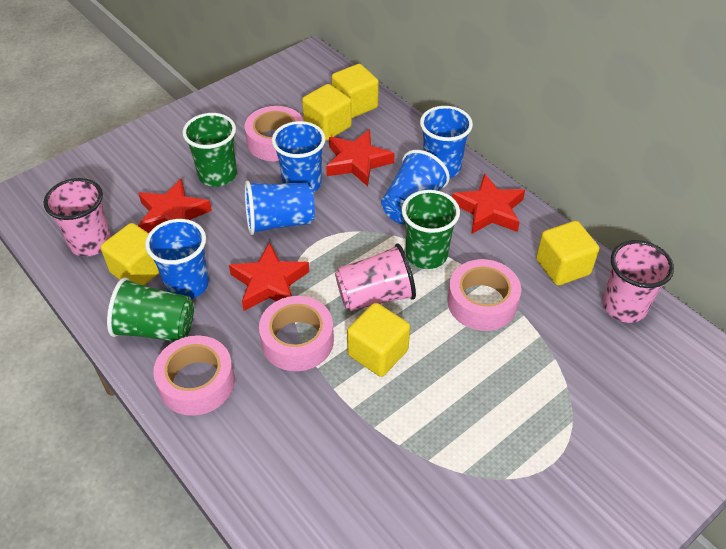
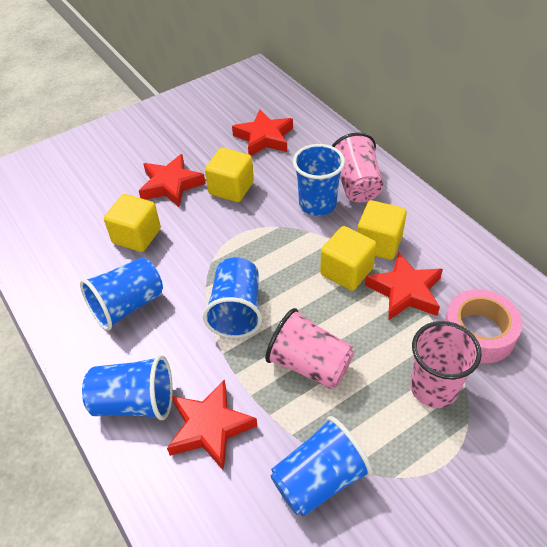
green cup: 3 -> 0
pink tape: 4 -> 1
yellow cube: 5 -> 4

